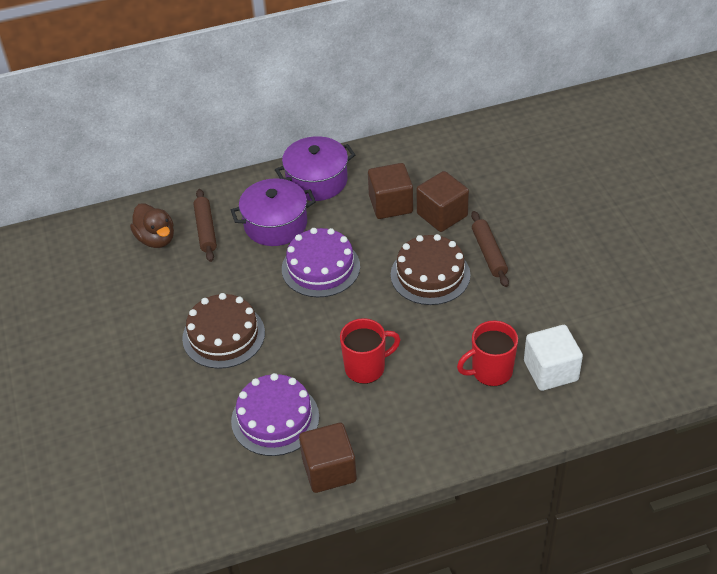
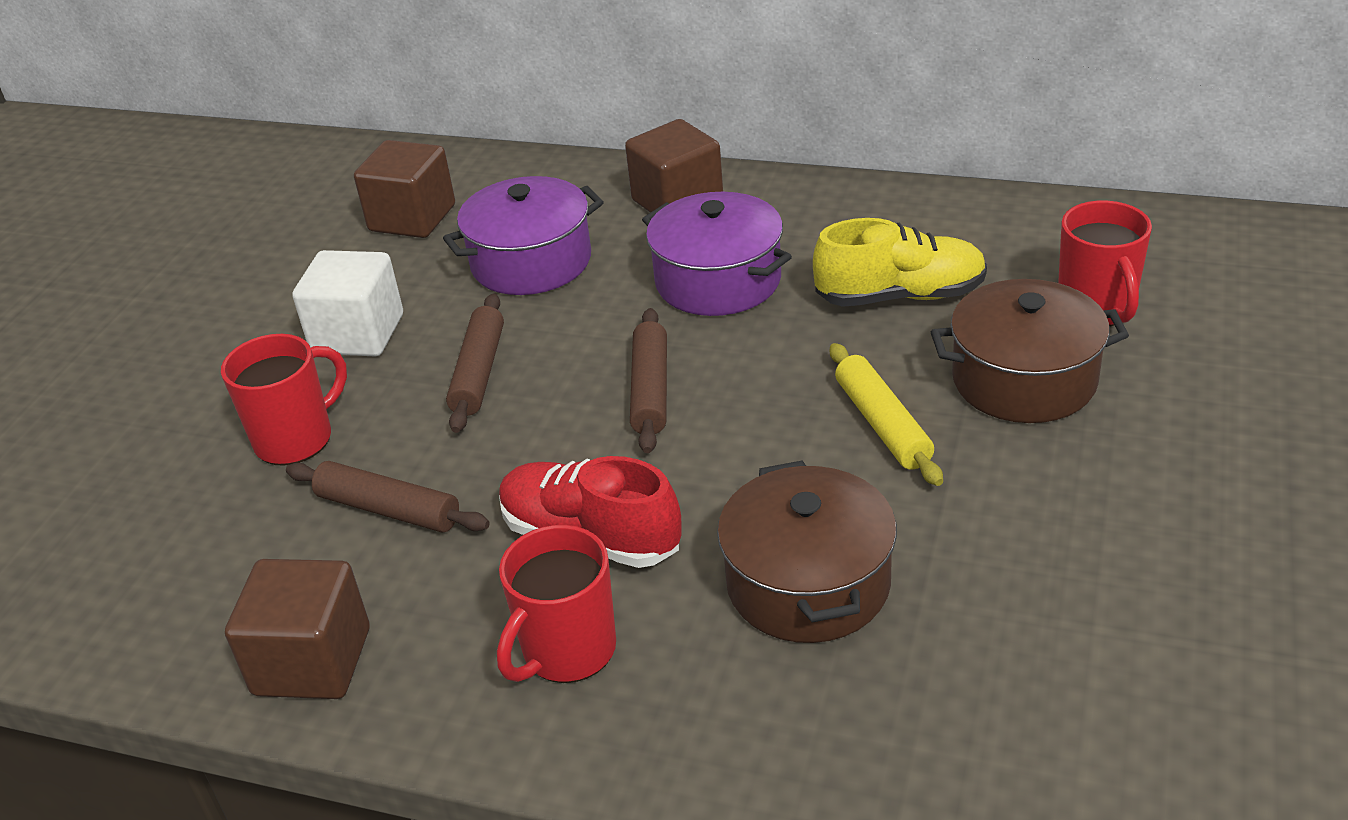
brown cake: 2 -> 0
brown duck: 1 -> 0
brown pot: 0 -> 2
brown rolling pin: 2 -> 3
purple cake: 2 -> 0
red mug: 2 -> 3
red shoe: 0 -> 1
yellow rolling pin: 0 -> 1
yellow shoe: 0 -> 1

